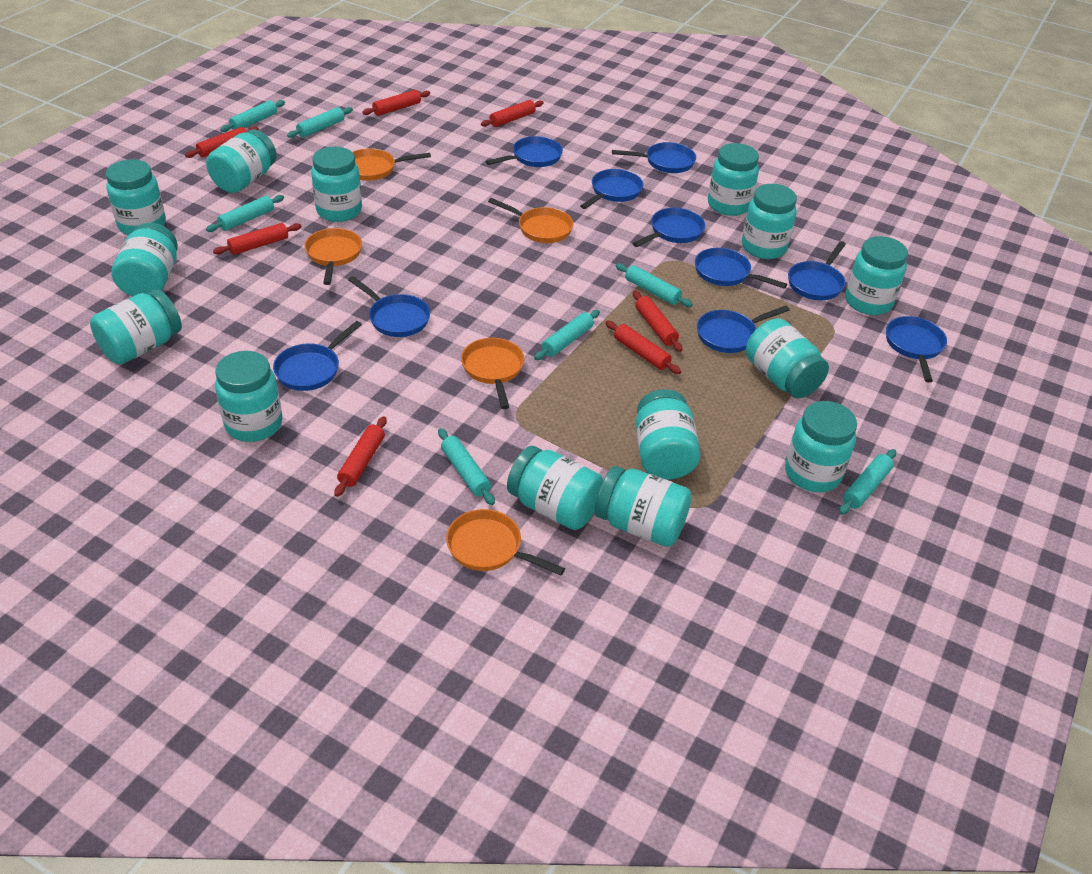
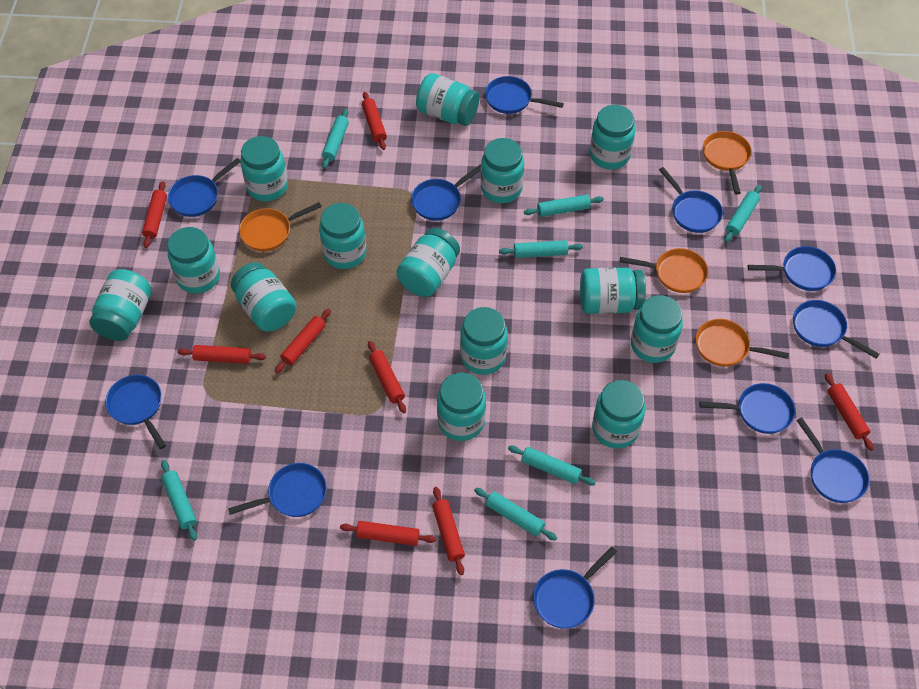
blue pan: 10 -> 11
orange pan: 5 -> 4
red rolling pin: 7 -> 8

